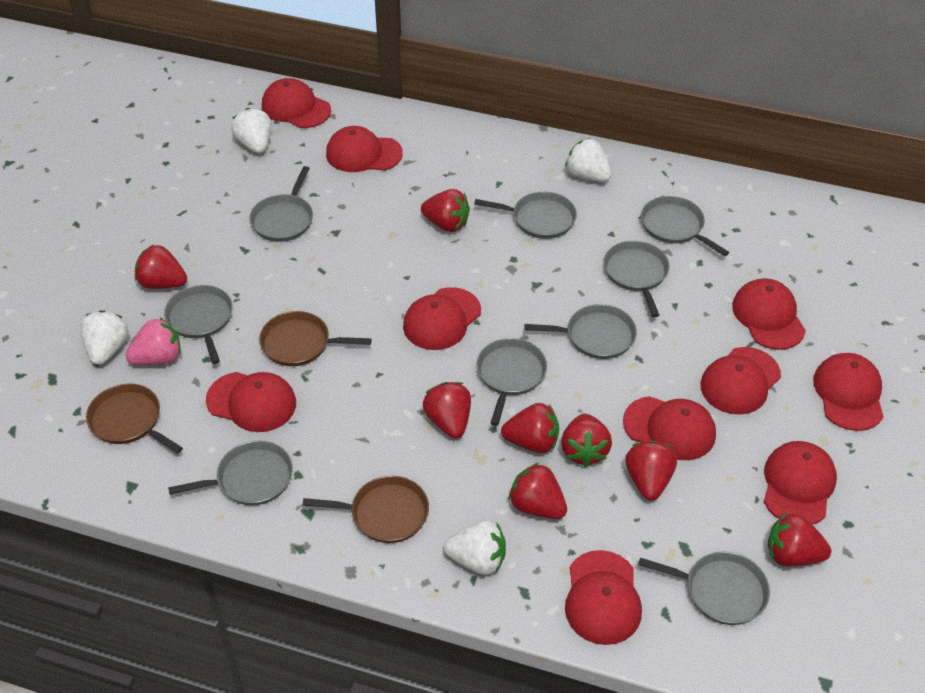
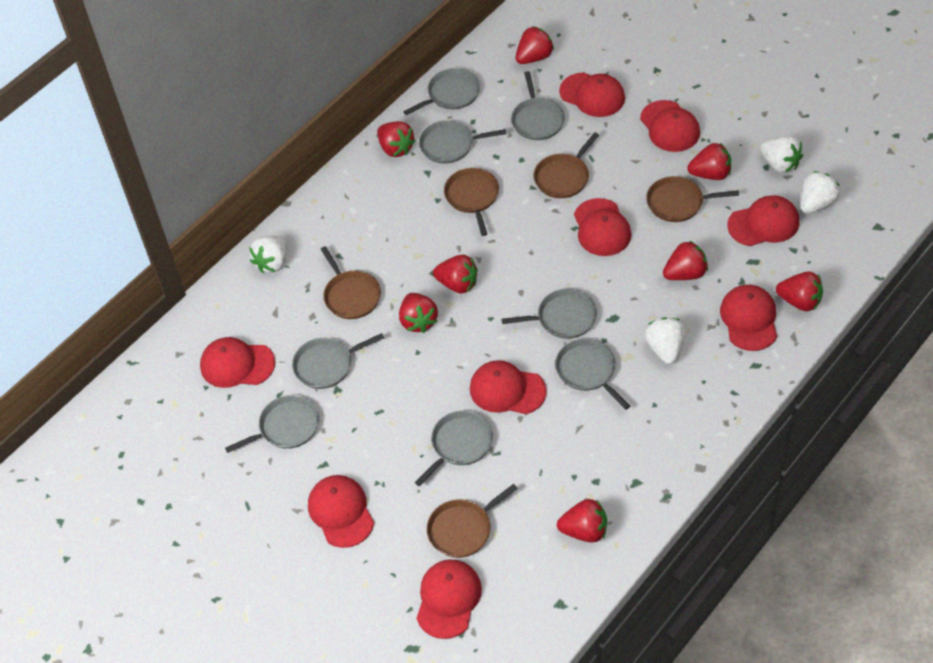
brown pan: 3 -> 5
grey pan: 9 -> 8
pink strawberry: 1 -> 0
red cap: 10 -> 9

